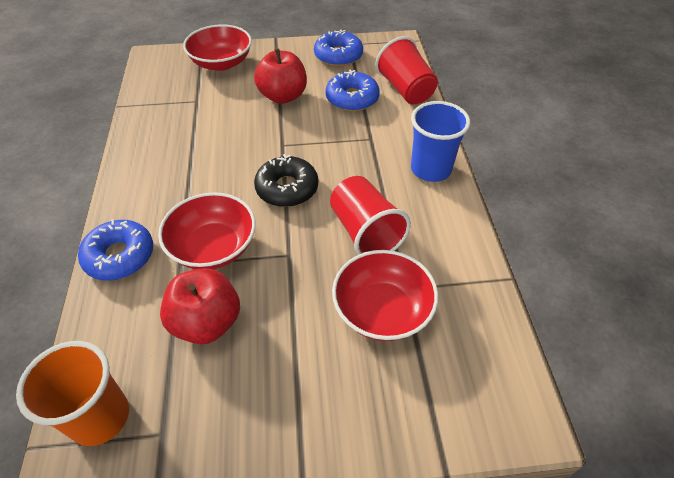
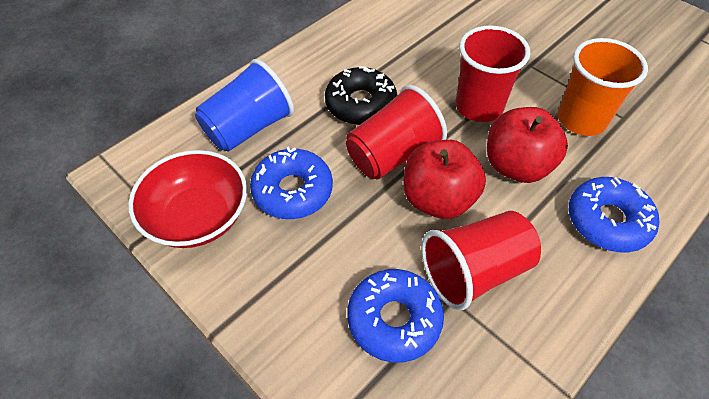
red bowl: 3 -> 1
red cup: 2 -> 3

